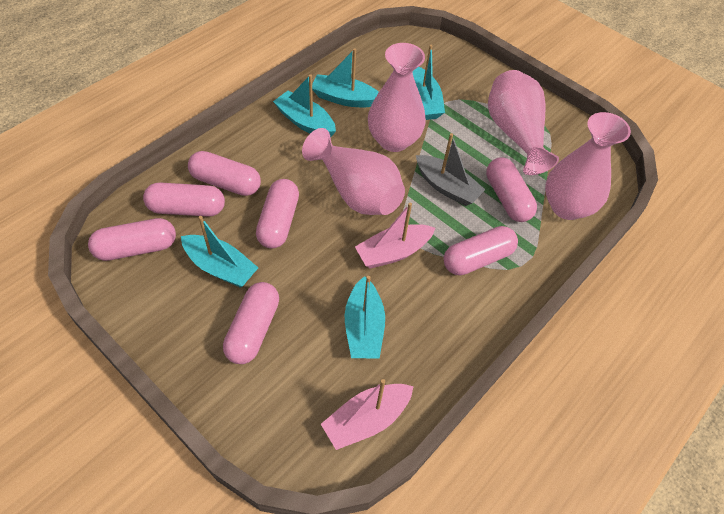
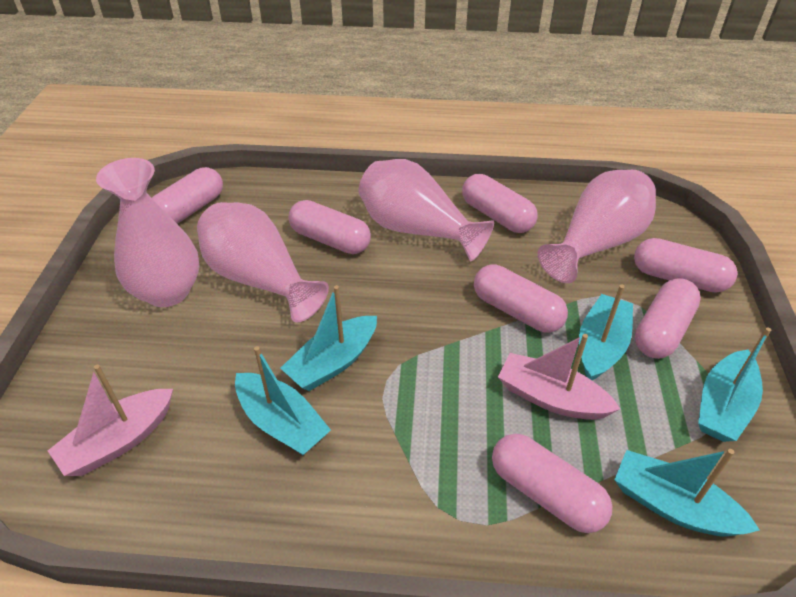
grey boat: 1 -> 0

